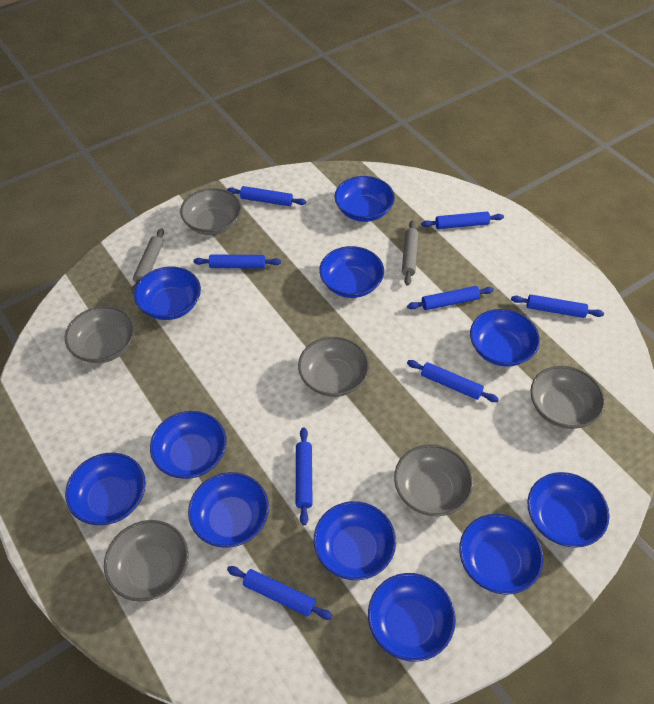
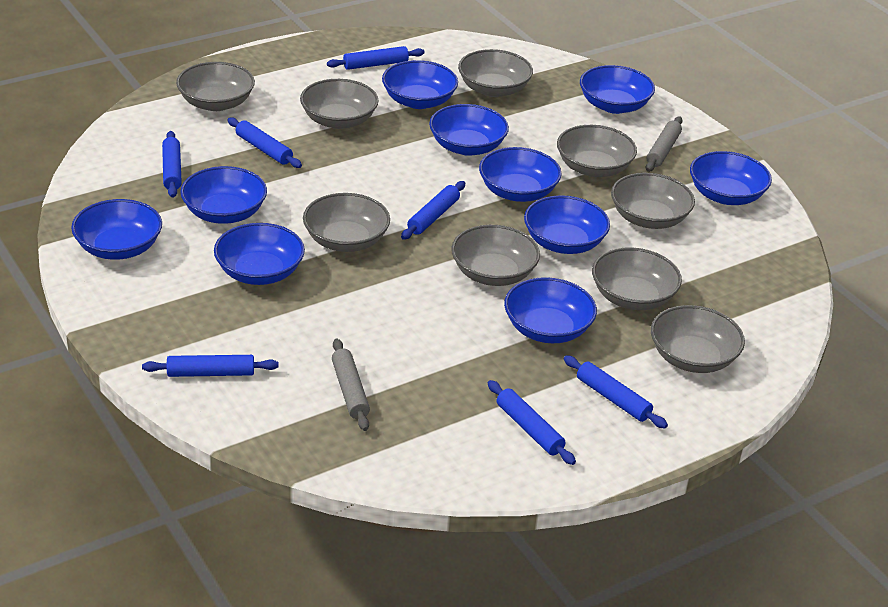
blue bowl: 11 -> 10
blue rolling pin: 8 -> 7
grey bowl: 6 -> 9

